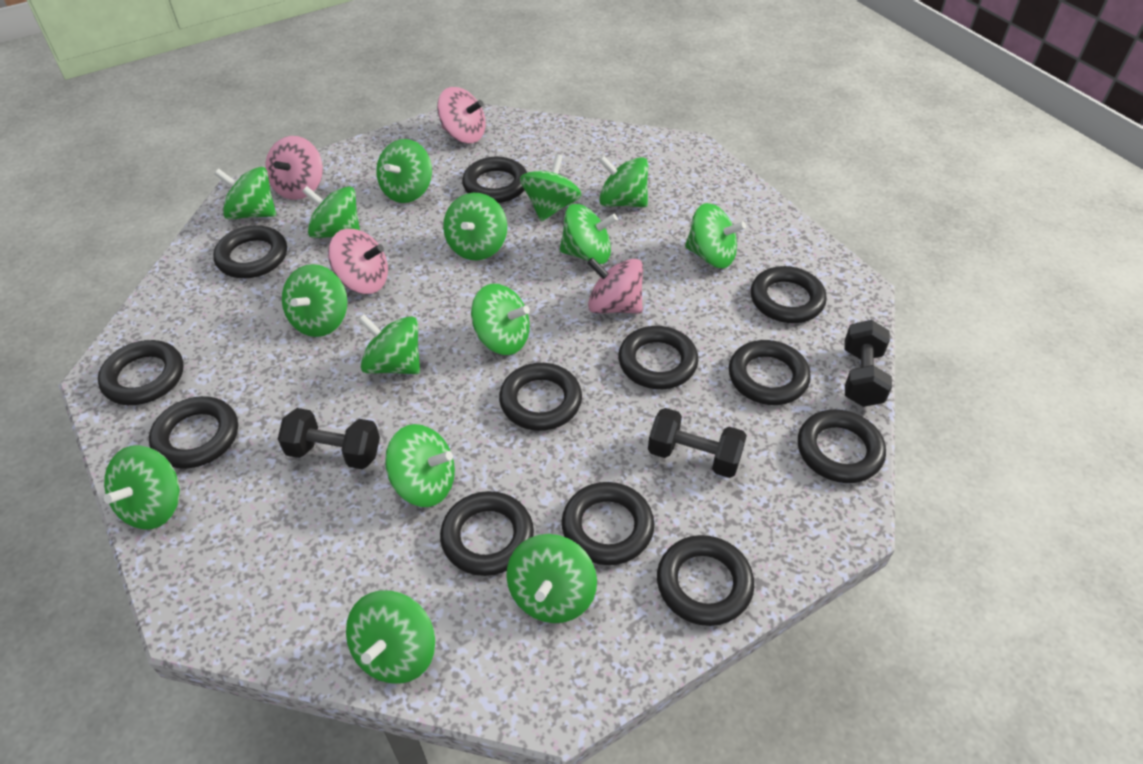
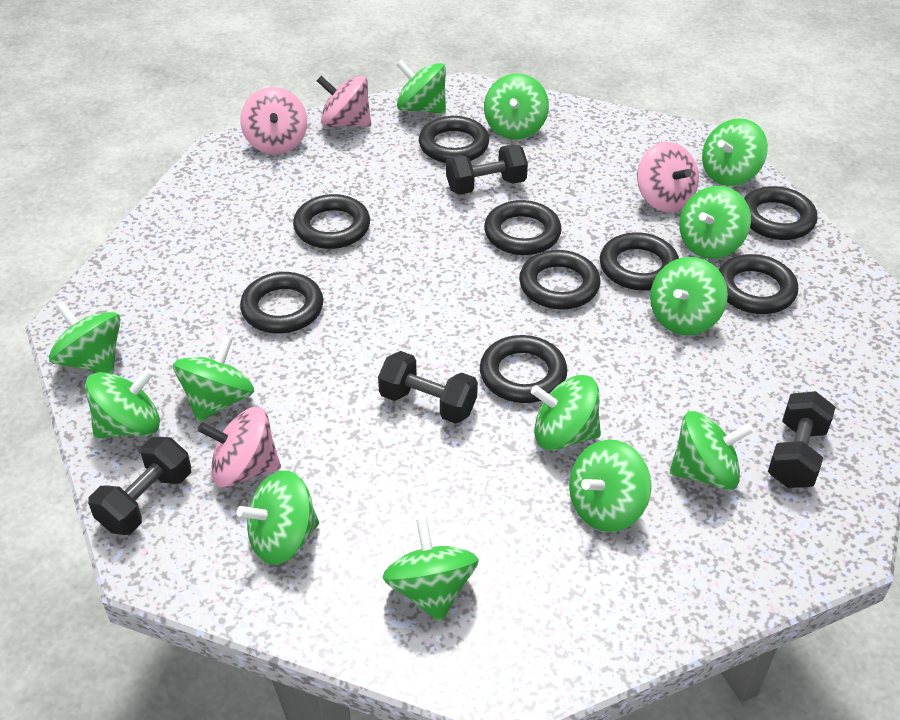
black dumbbell: 3 -> 4
black ring: 12 -> 9
green spinning top: 15 -> 13

